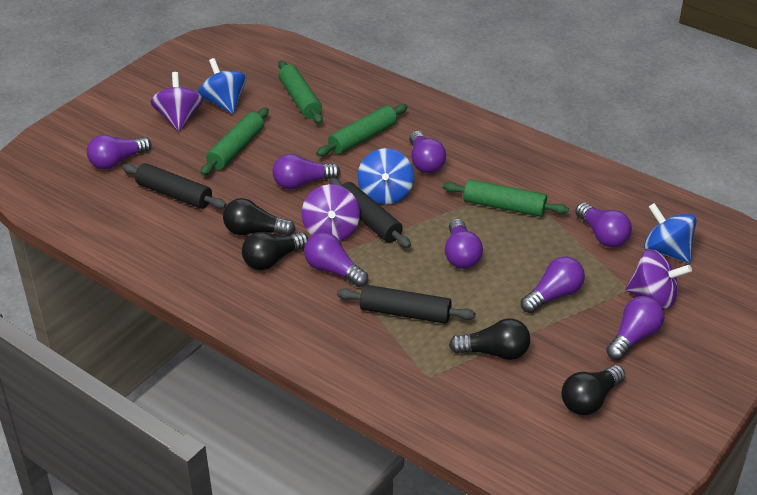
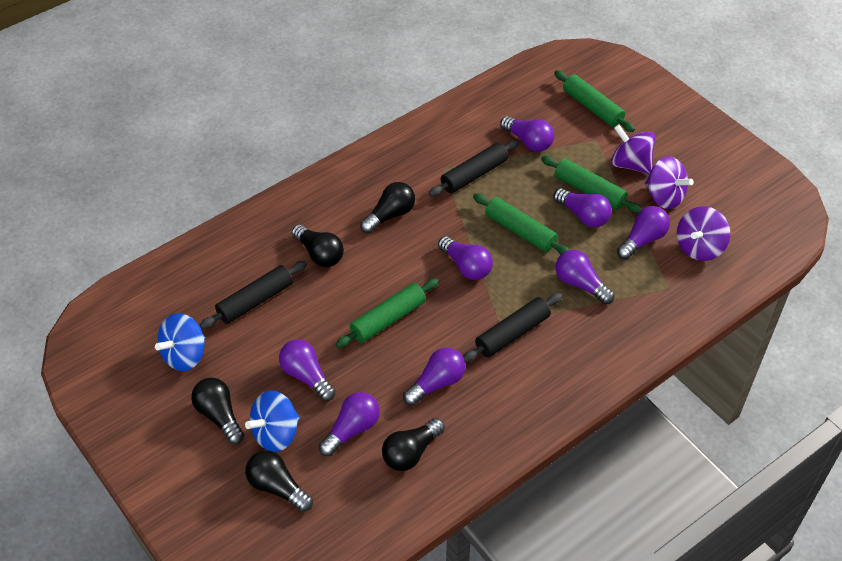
black light bulb: 4 -> 5
blue spinning top: 3 -> 2

